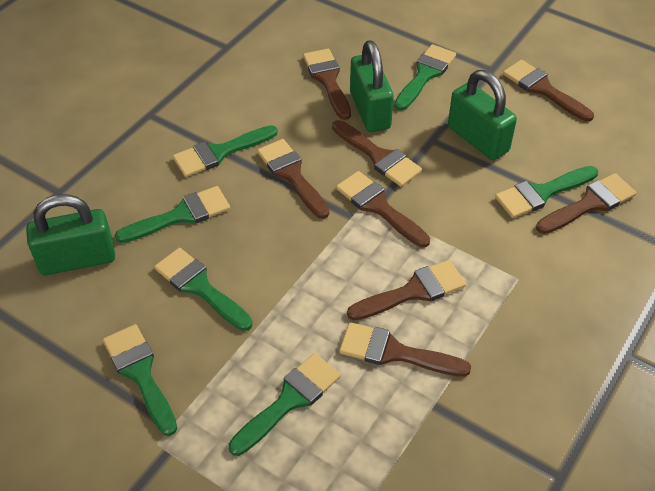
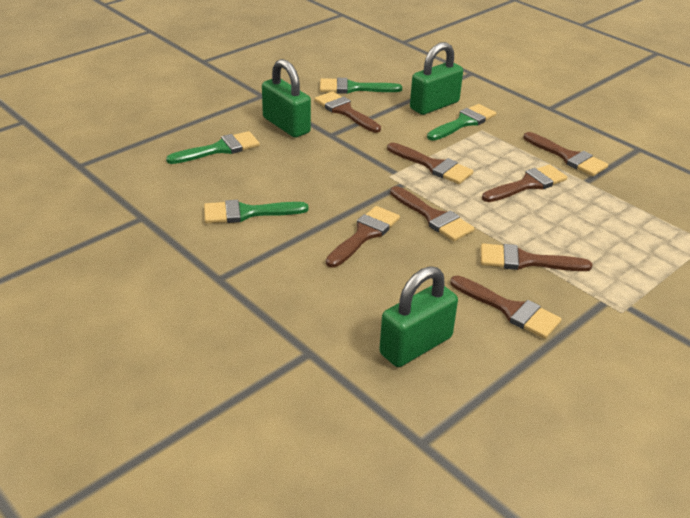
green brush: 7 -> 4

